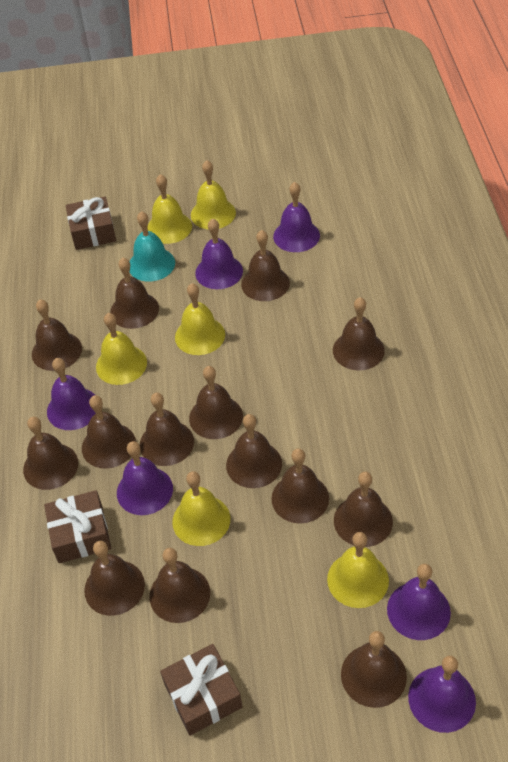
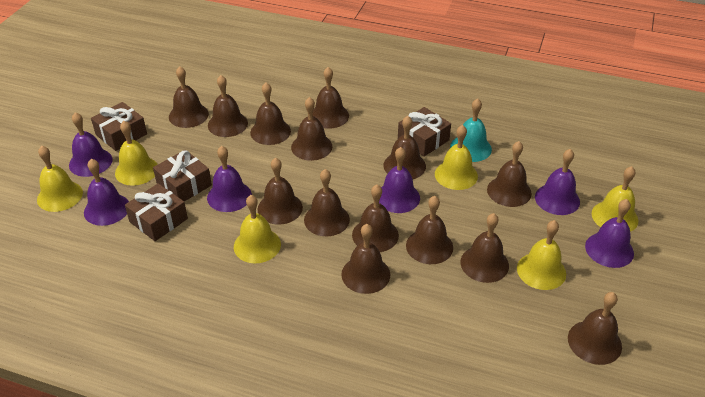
brown gift: 3 -> 4

